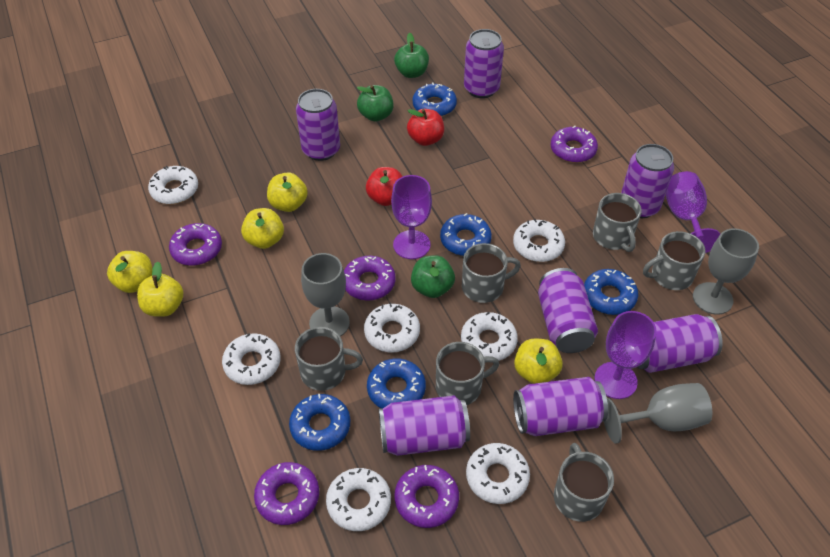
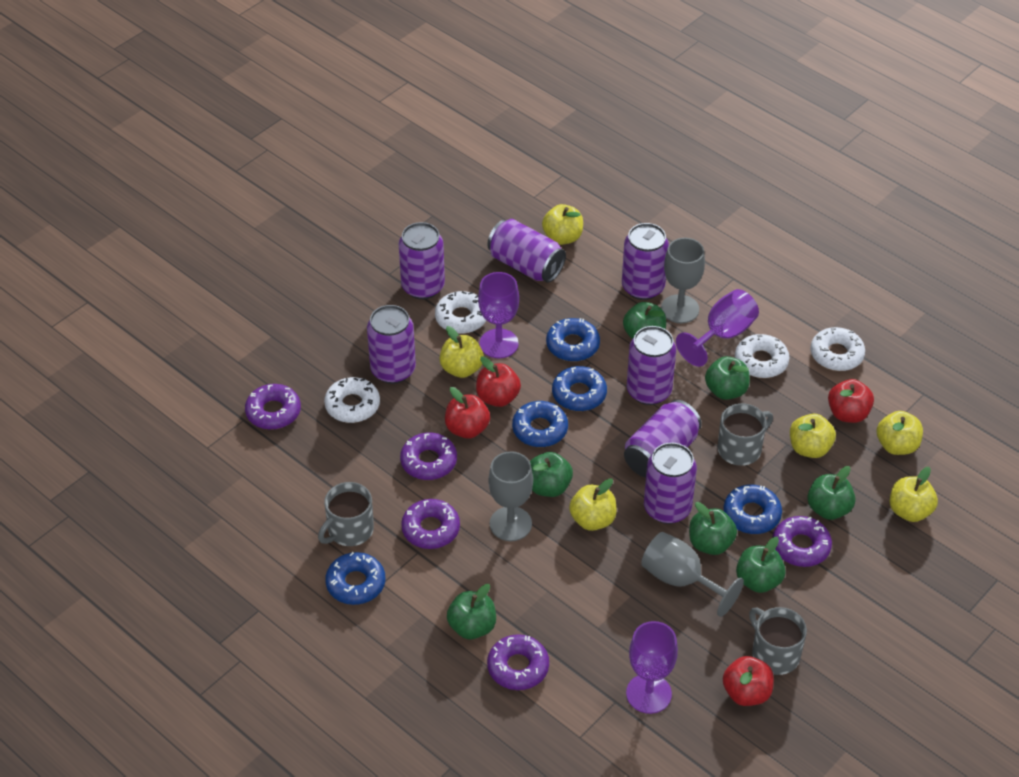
green apple: 3 -> 7
grey mug: 6 -> 3
red apple: 2 -> 4
white donut: 7 -> 4
yellow apple: 5 -> 6

